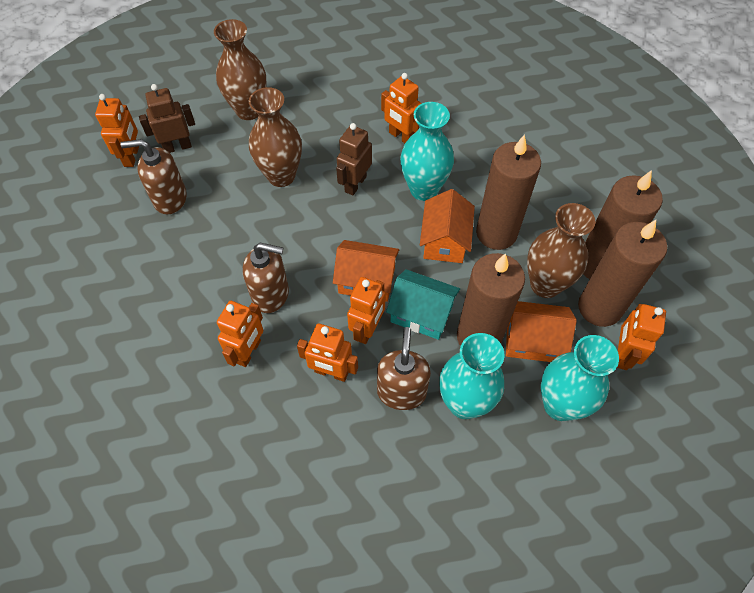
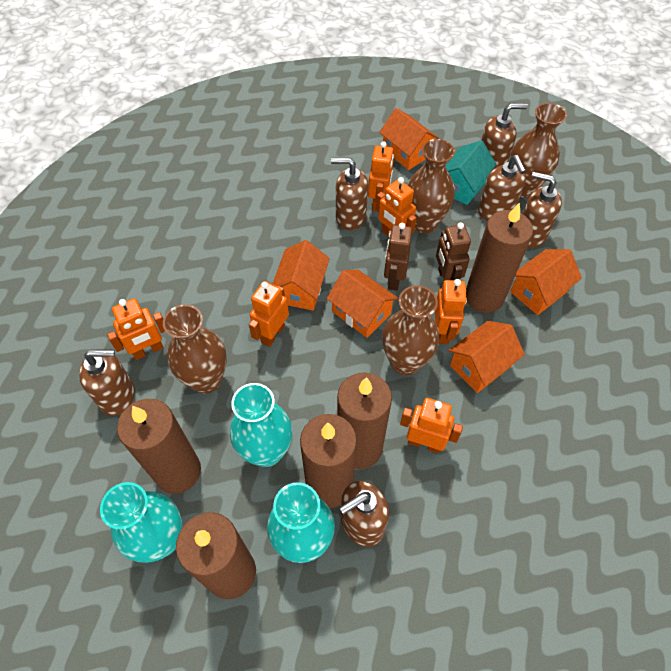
brown candle: 4 -> 5
brown soap dispenser: 3 -> 6
brown vase: 3 -> 4
orange house: 3 -> 5

